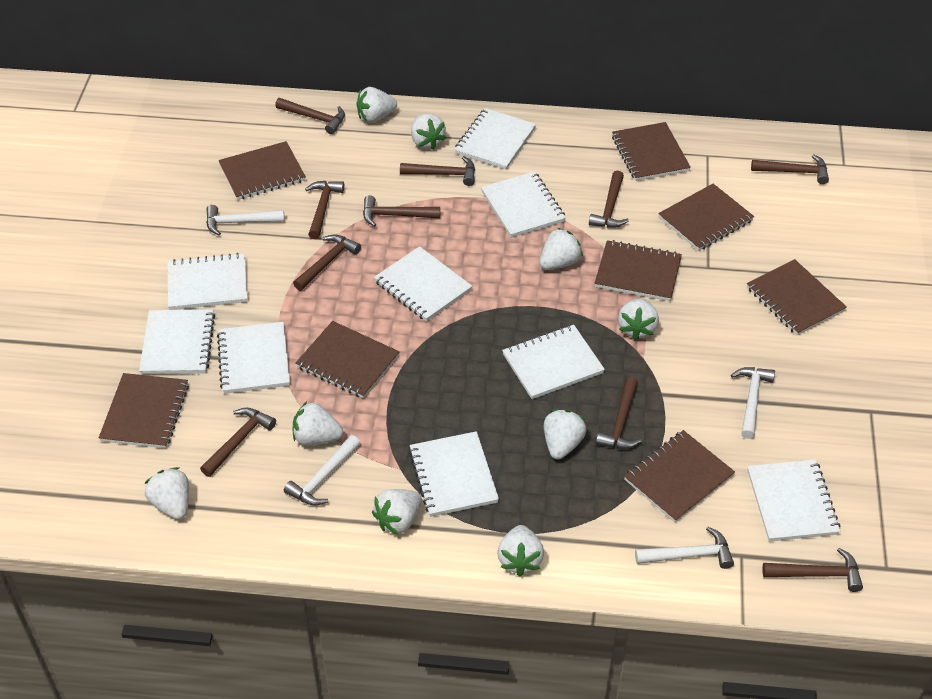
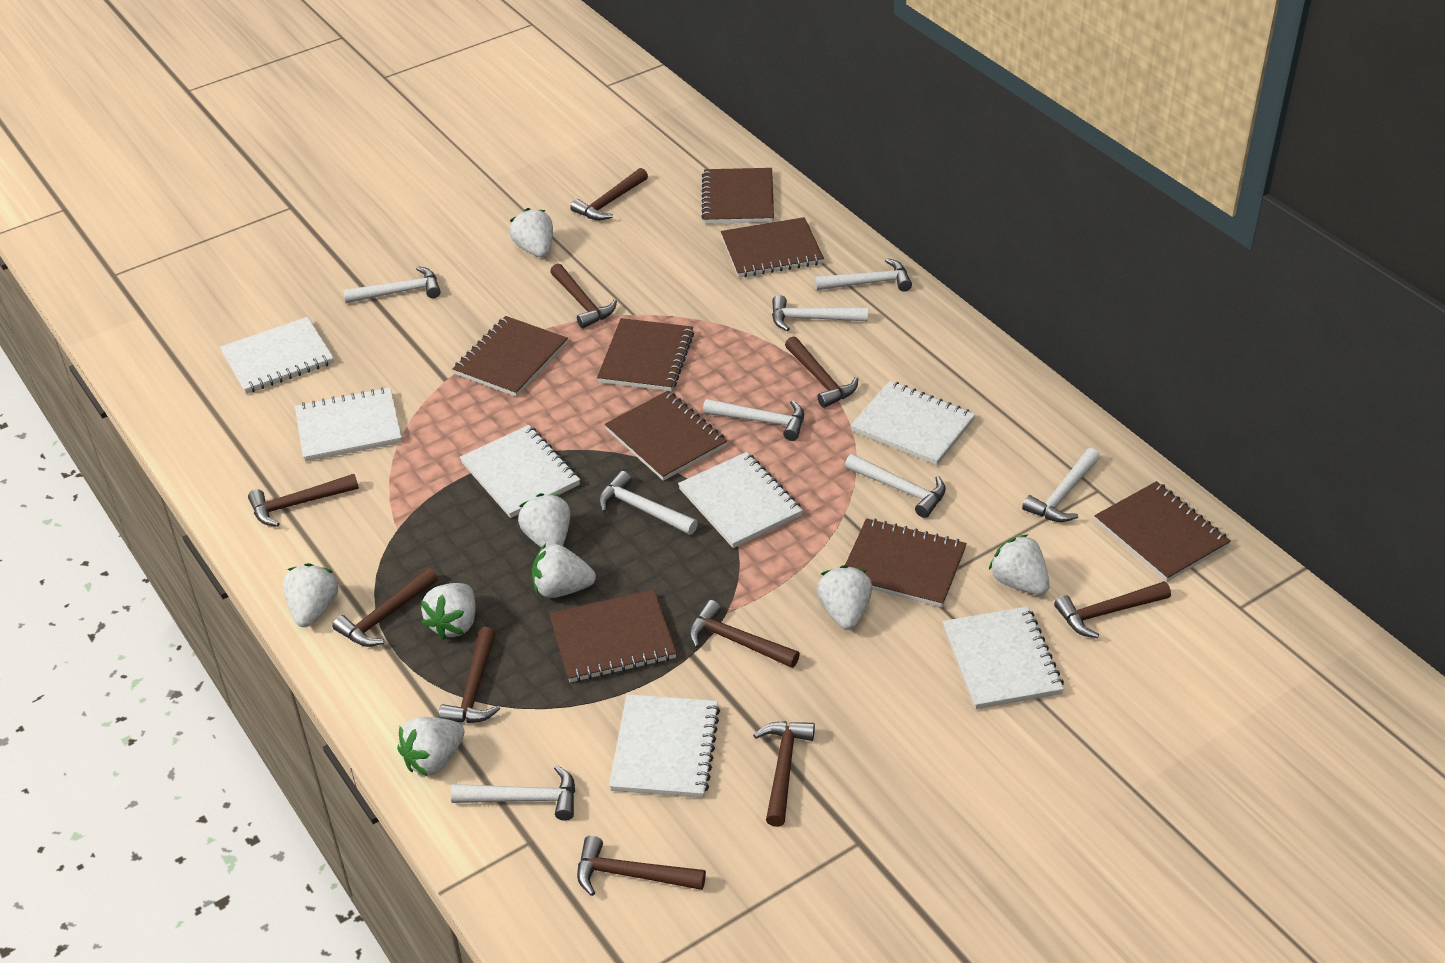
white hammer: 4 -> 8
white notebook: 9 -> 7
white strawberry: 9 -> 8

